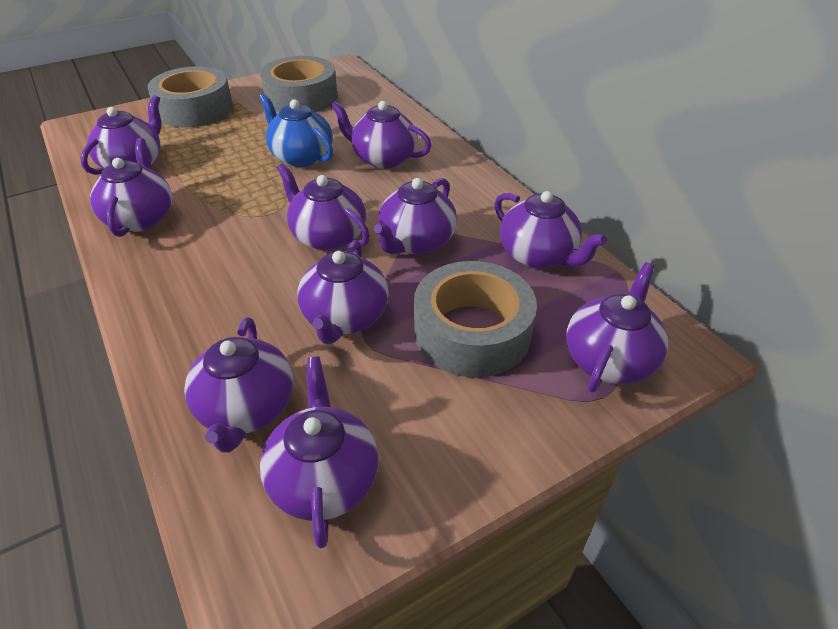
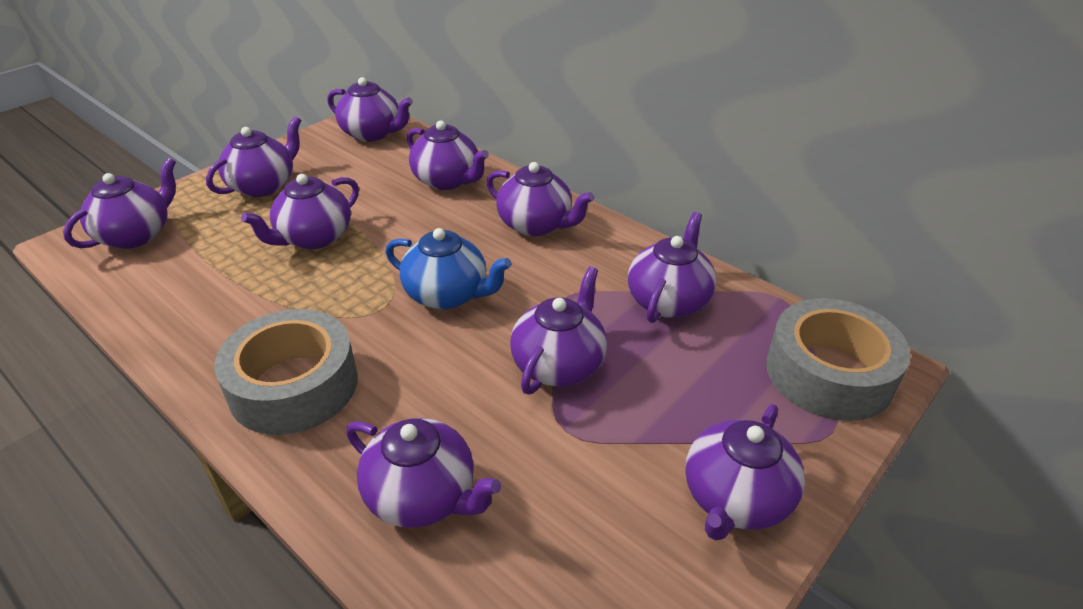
grey tape: 3 -> 2

